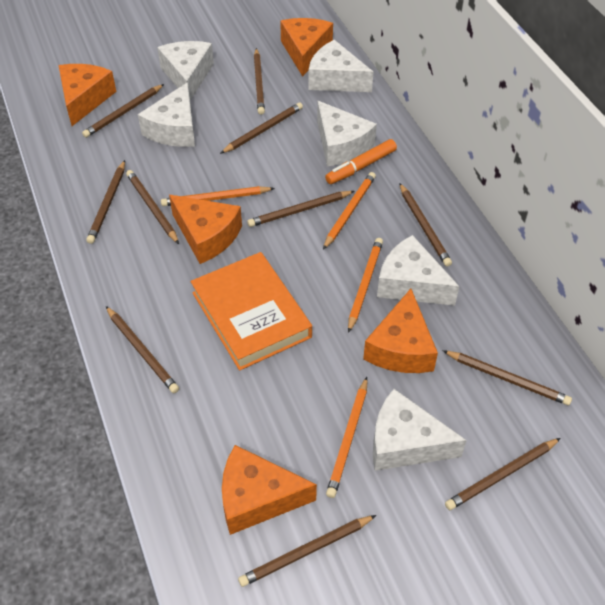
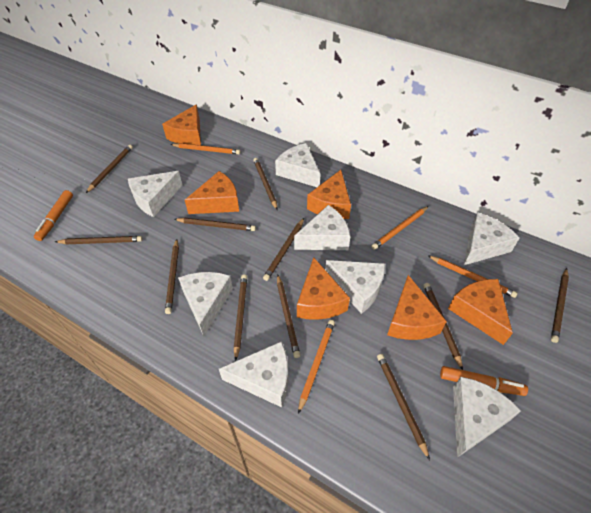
orange book: 1 -> 0
orange cheese: 5 -> 6
orange marker: 1 -> 2
white cheese: 6 -> 8

